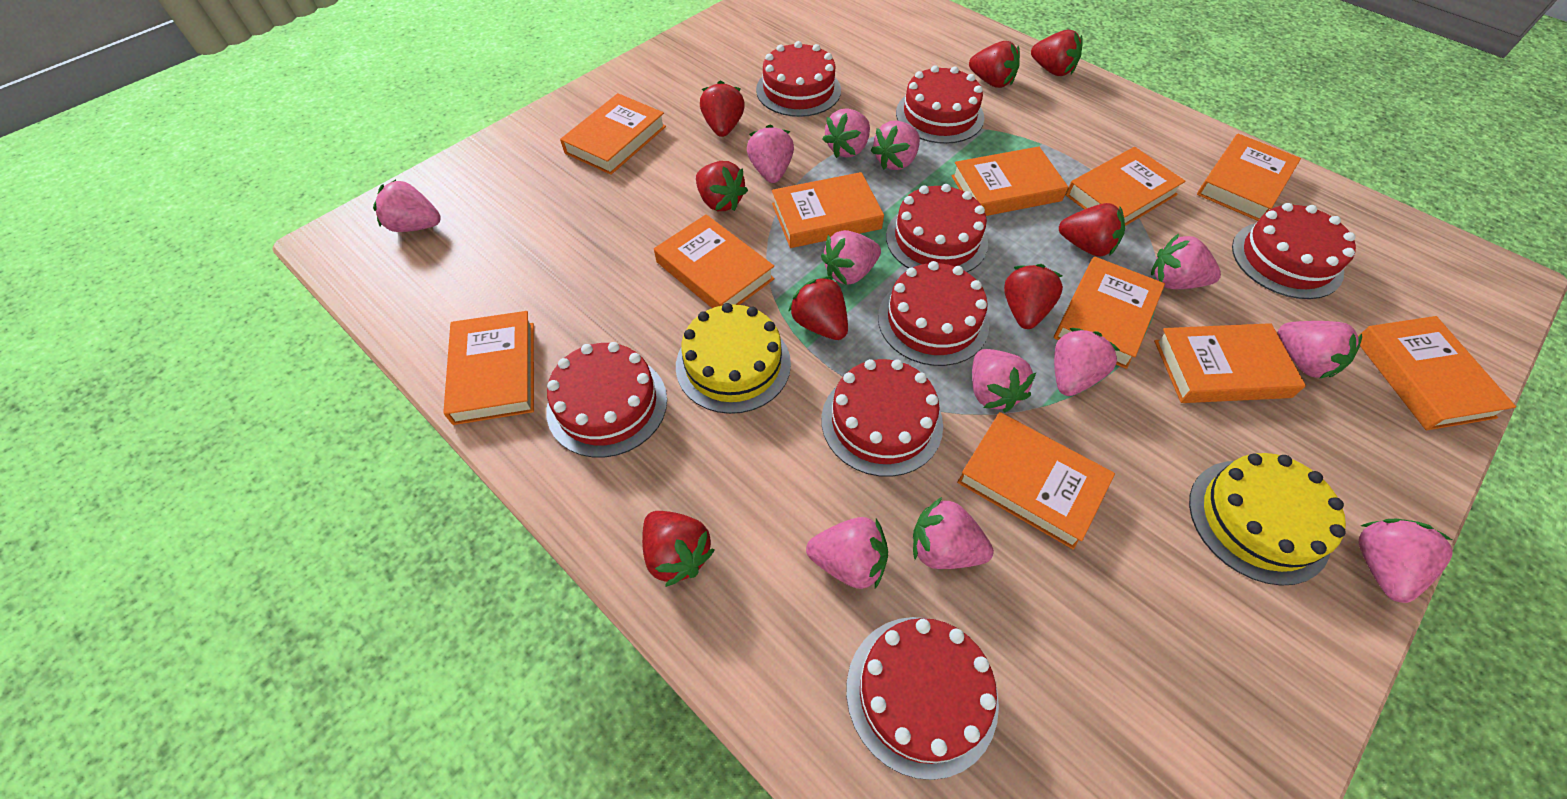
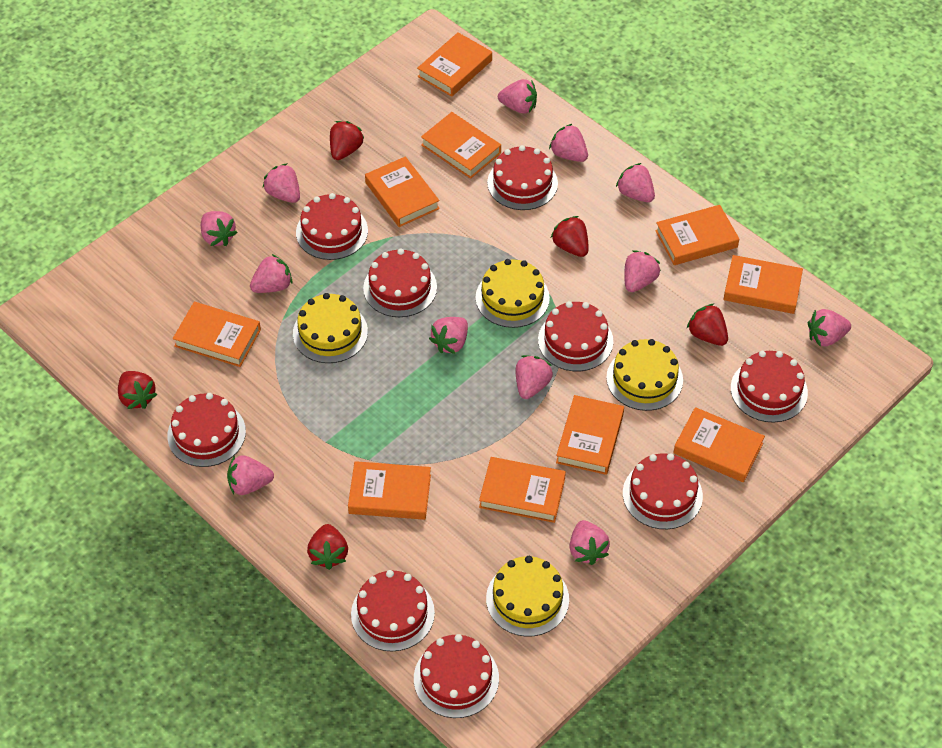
orange book: 11 -> 10
red cake: 8 -> 9
red strawberry: 8 -> 5
yellow cake: 2 -> 4

